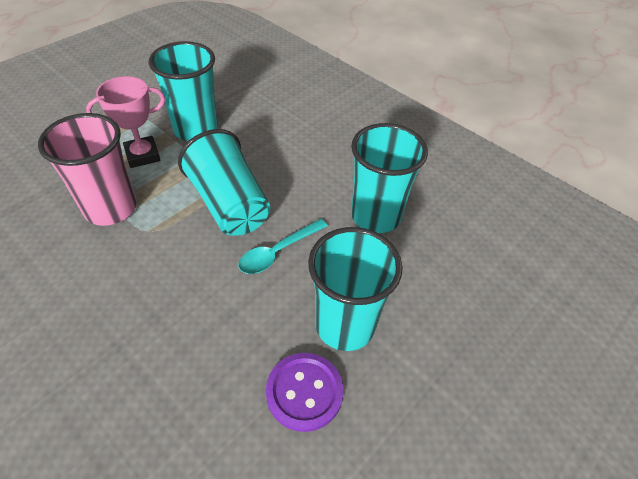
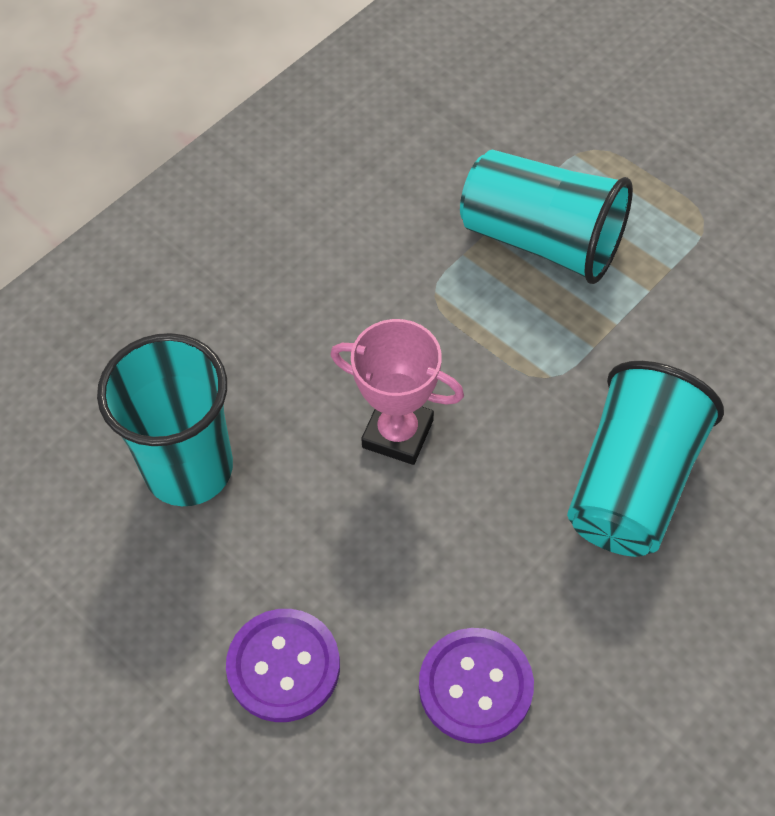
pink cup: 1 -> 0
purple button: 1 -> 2
turquoise cup: 4 -> 3
turquoise spoon: 1 -> 0

